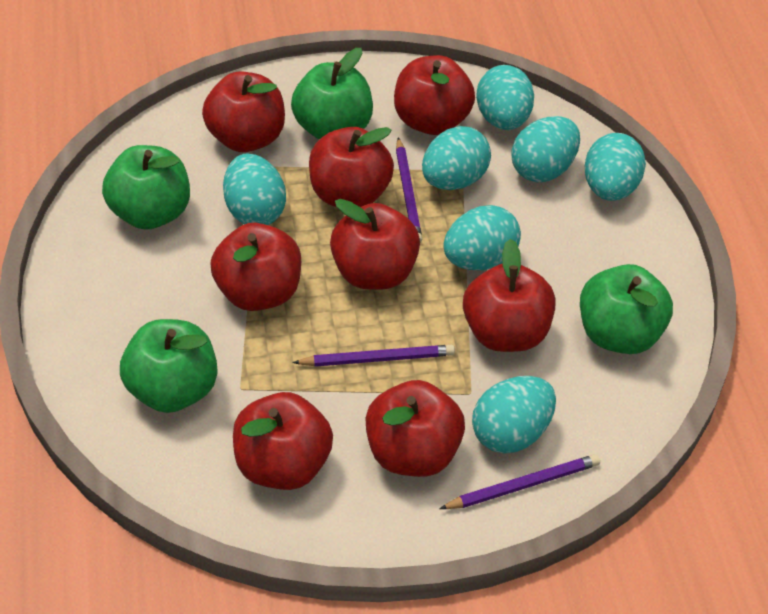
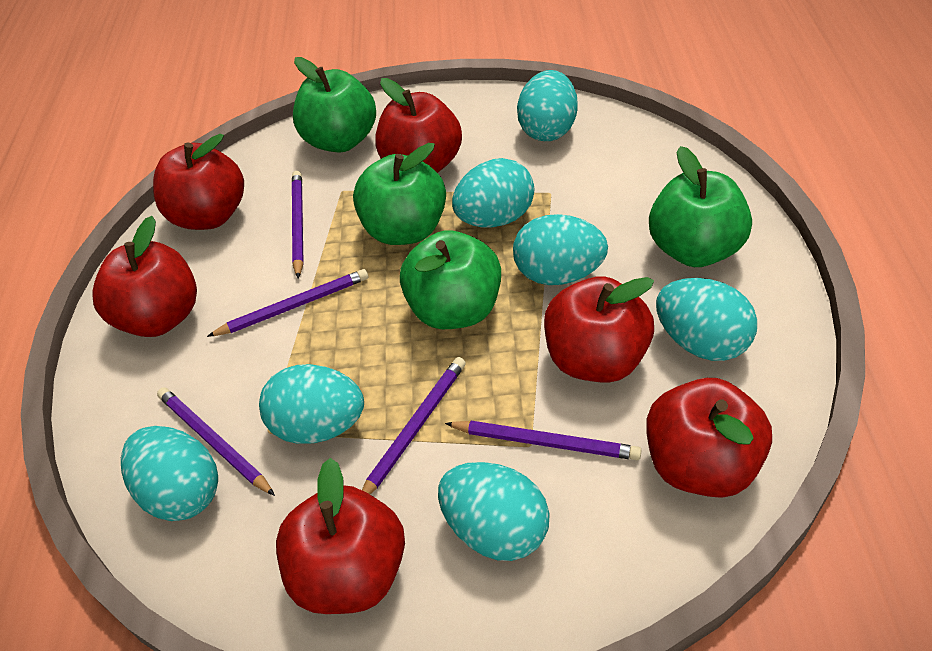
purple pencil: 3 -> 5
red apple: 8 -> 6

